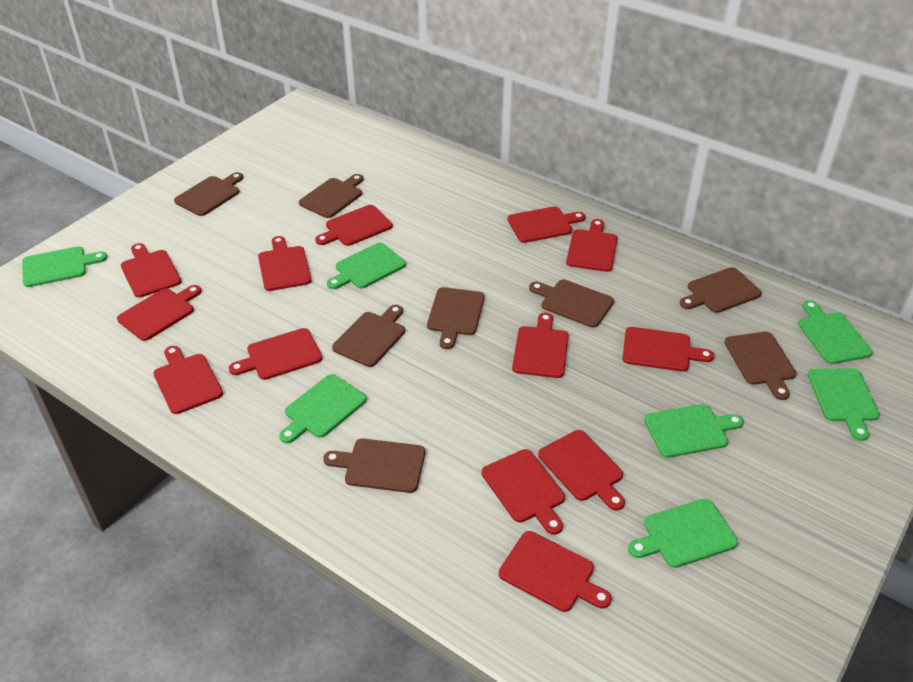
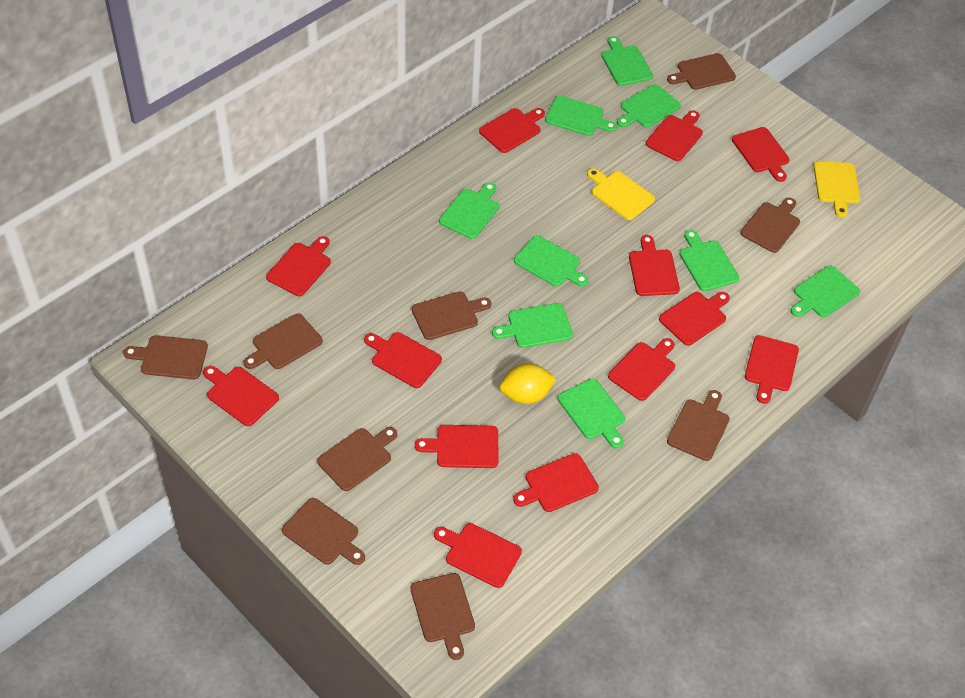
brown cutting board: 8 -> 9
green cutting board: 7 -> 9
yellow cutting board: 0 -> 2
yellow lemon: 0 -> 1

